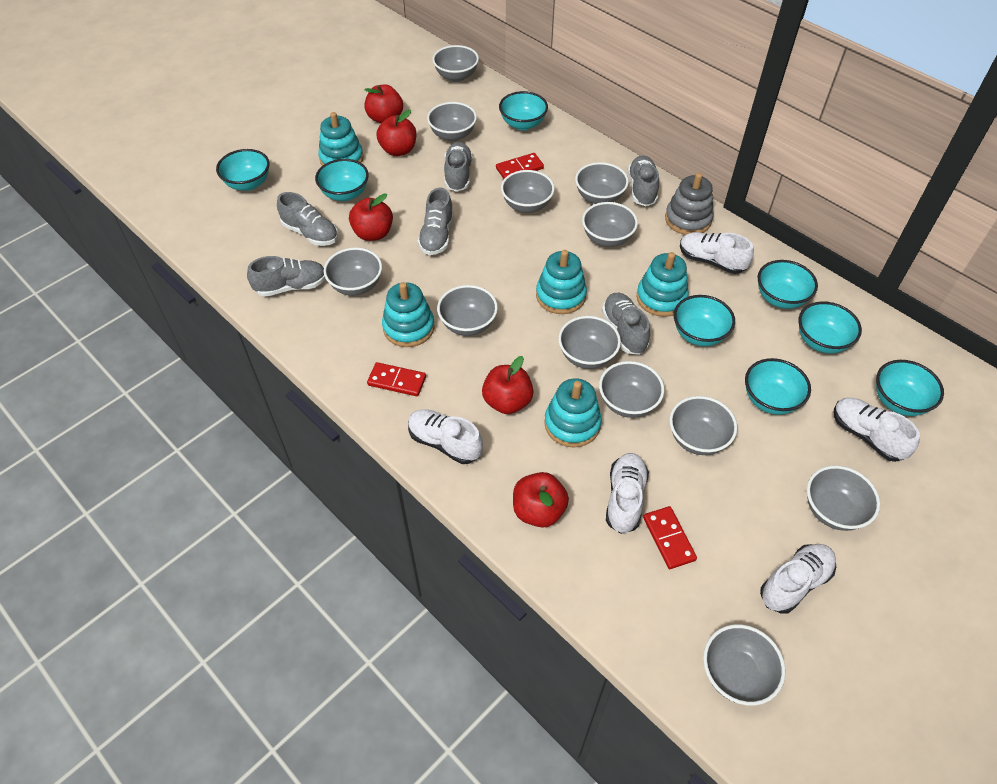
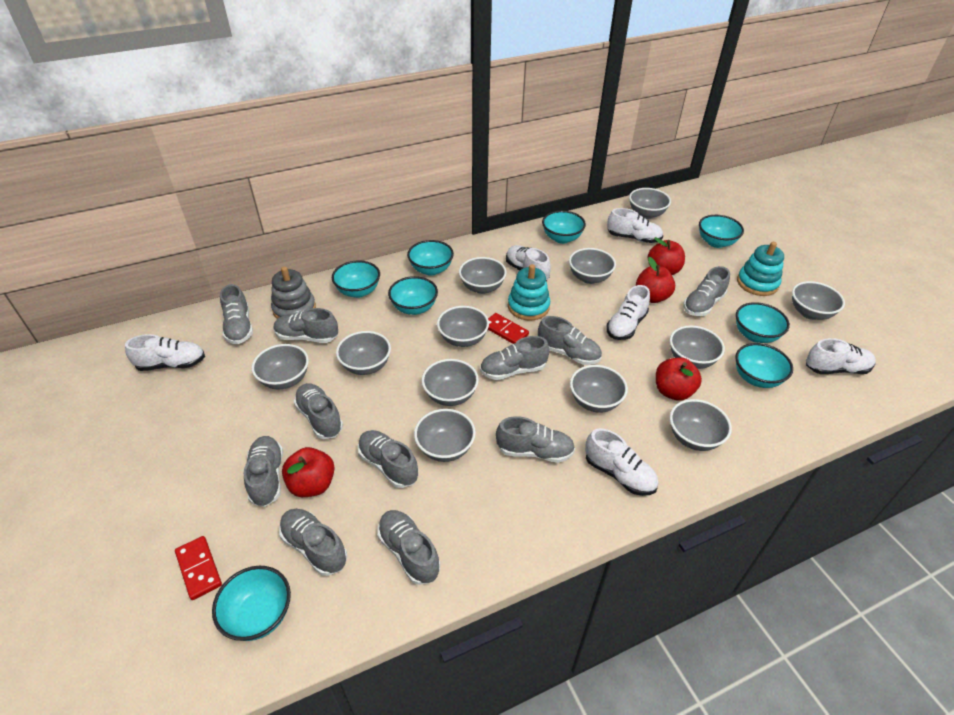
grey shoe: 6 -> 11
red apple: 5 -> 4
red domino: 3 -> 2
turquoise stacking toy: 5 -> 2
white shoe: 5 -> 6

